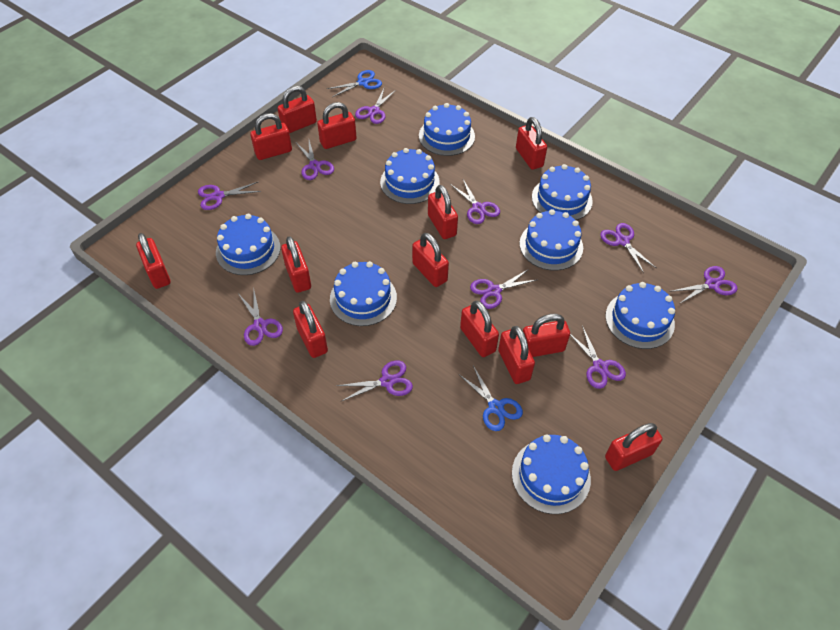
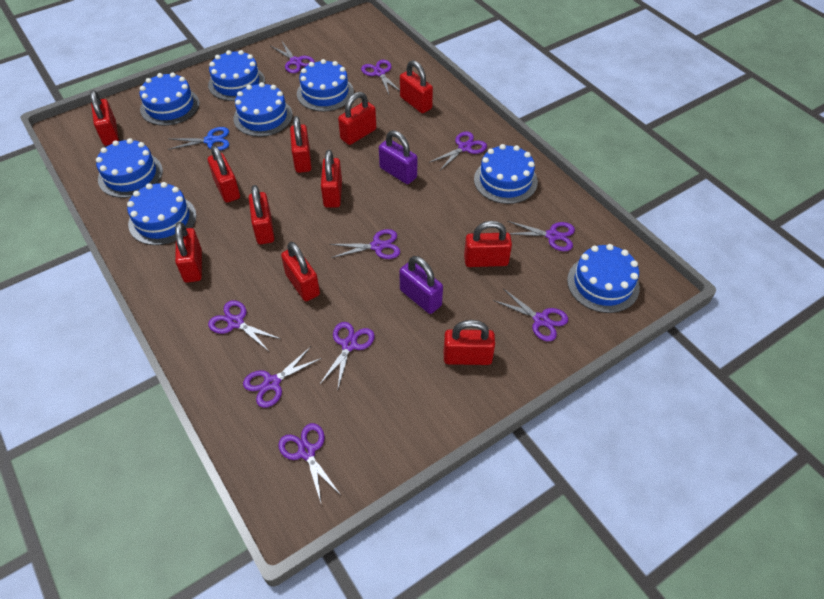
blue scissors: 2 -> 1
purple padlock: 0 -> 2
red padlock: 13 -> 11

